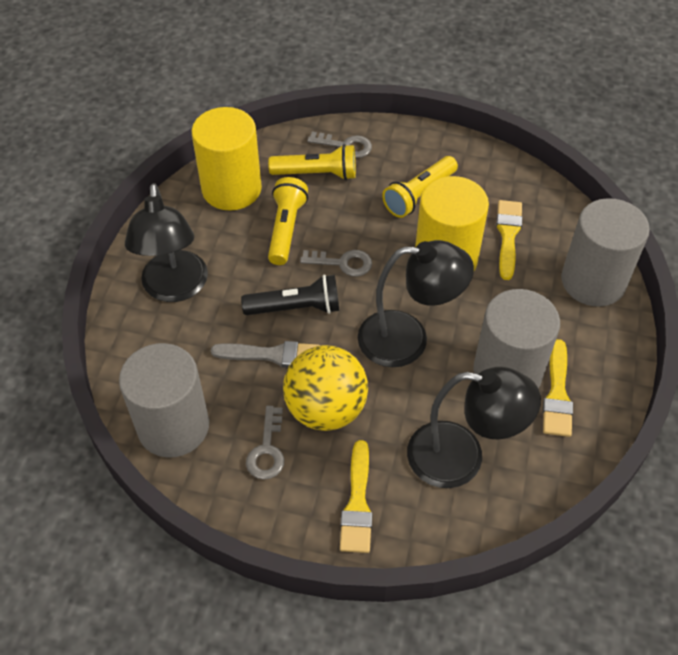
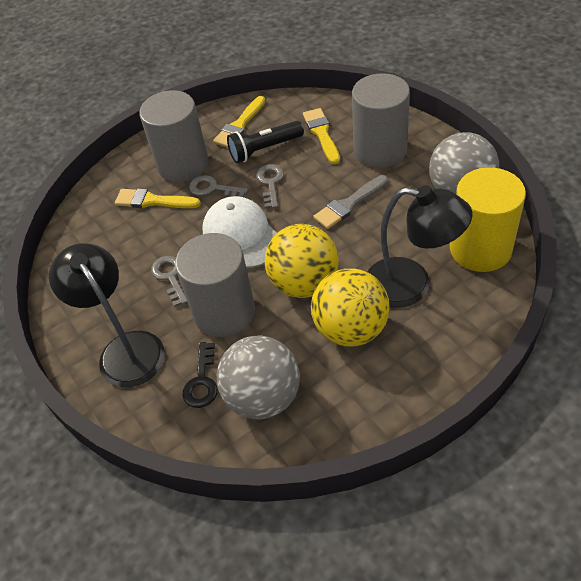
black key: 0 -> 1
black lamp: 3 -> 2
grey ball: 0 -> 2
white cap: 0 -> 1
yellow ball: 1 -> 2
yellow cylinder: 2 -> 1
yellow flashlight: 3 -> 0

